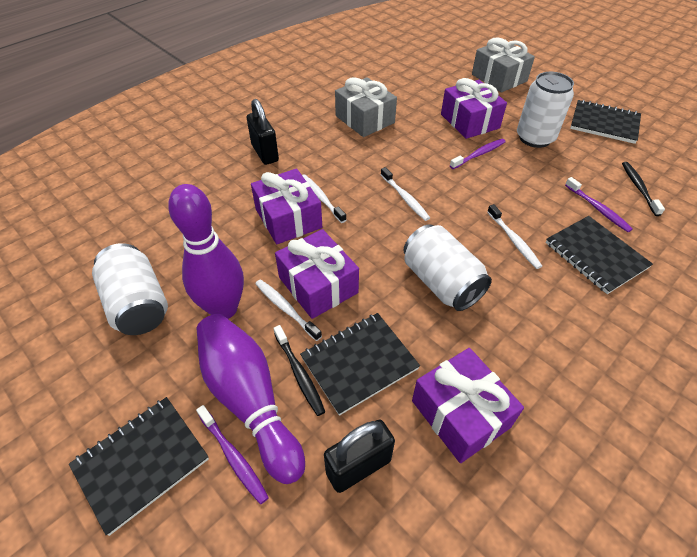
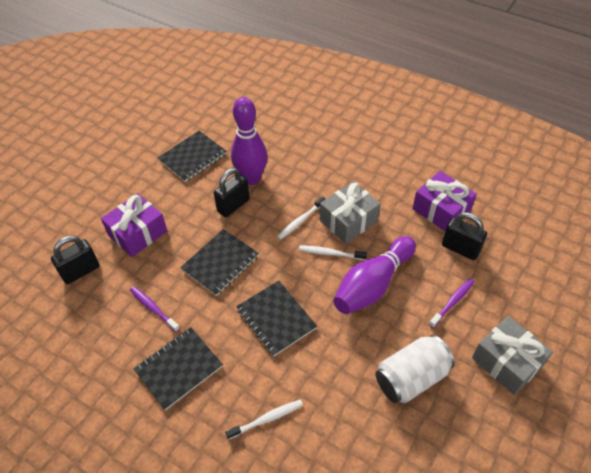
black padlock: 2 -> 3
black toothbrush: 2 -> 0
purple gift: 4 -> 2
purple toothbrush: 3 -> 2
white can: 3 -> 1
white toothbrush: 4 -> 3

